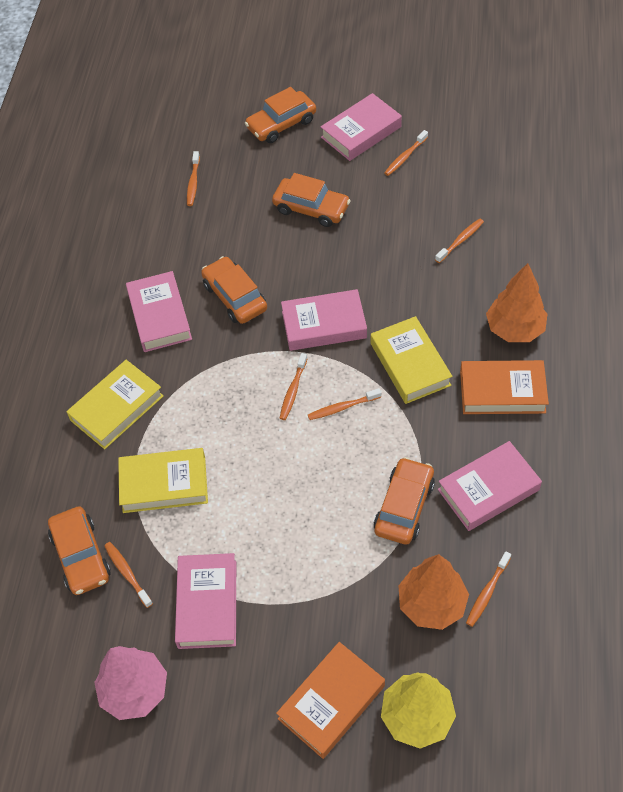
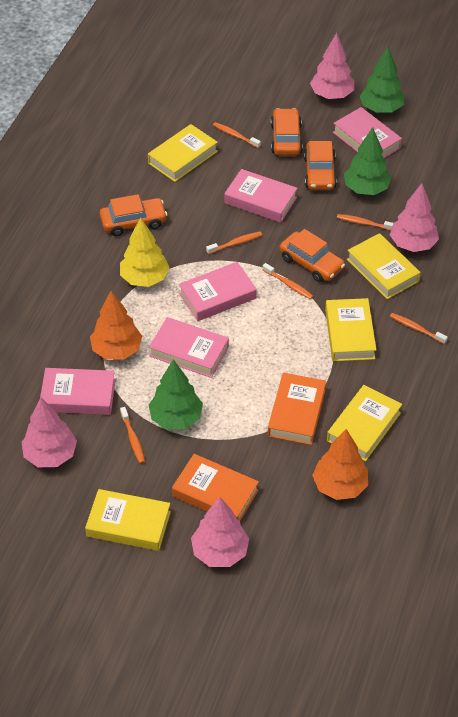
green tree: 0 -> 3
orange car: 5 -> 4
orange toothbrush: 7 -> 6
pink tree: 1 -> 4
yellow book: 3 -> 5

